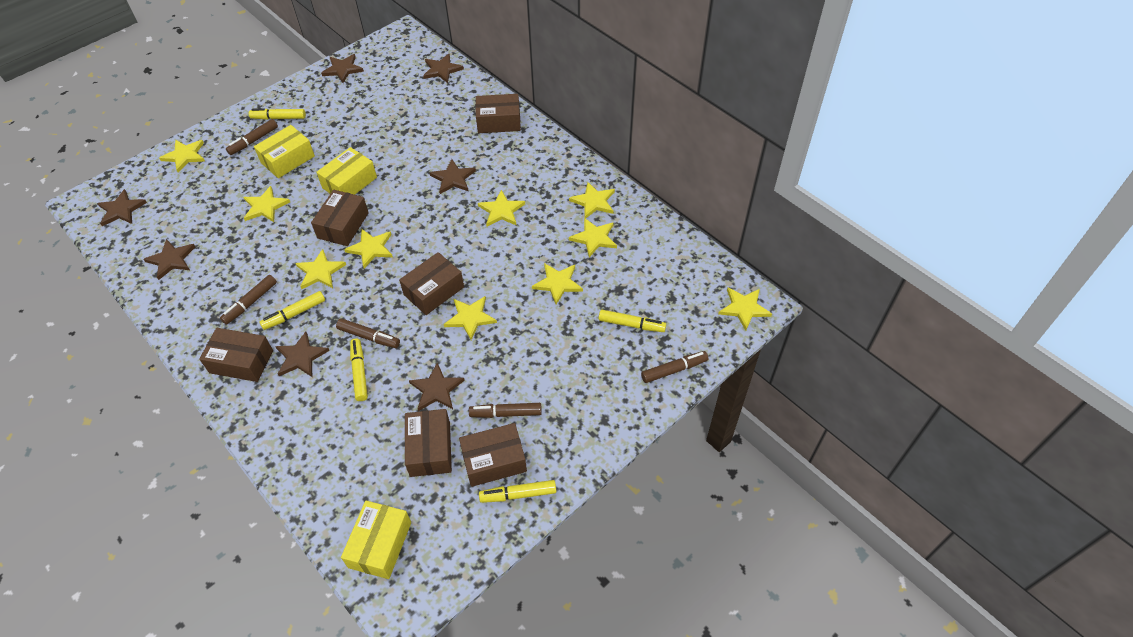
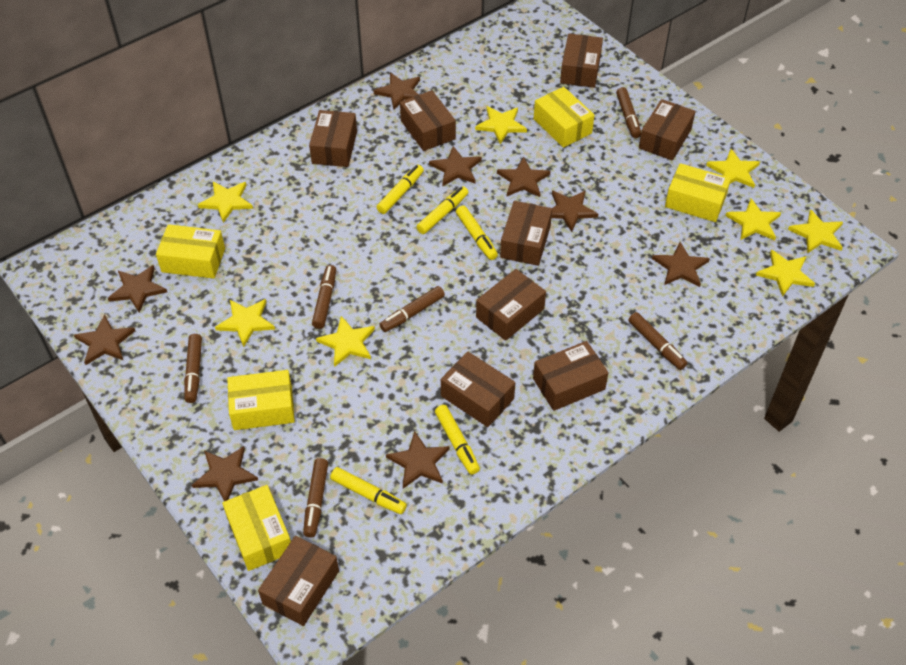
brown box: 6 -> 9
brown marker: 5 -> 6
brown star: 7 -> 9
yellow box: 3 -> 5
yellow star: 10 -> 8

